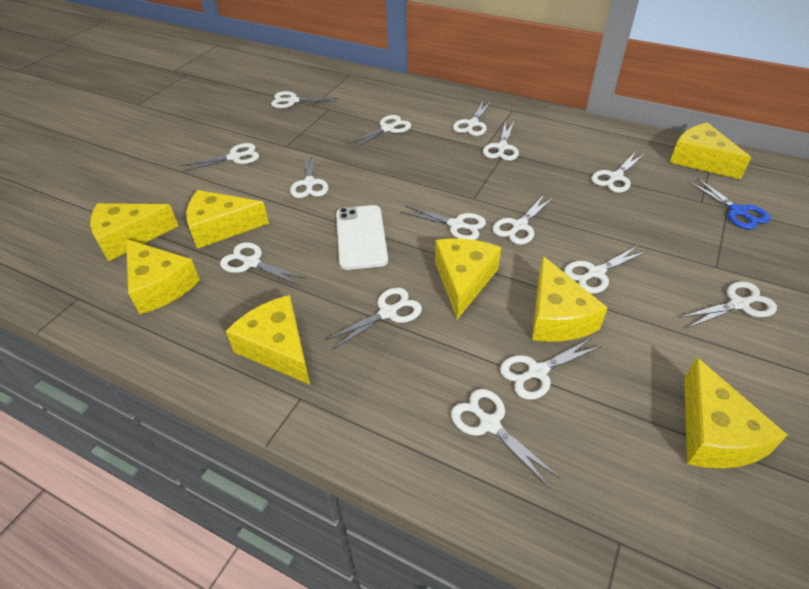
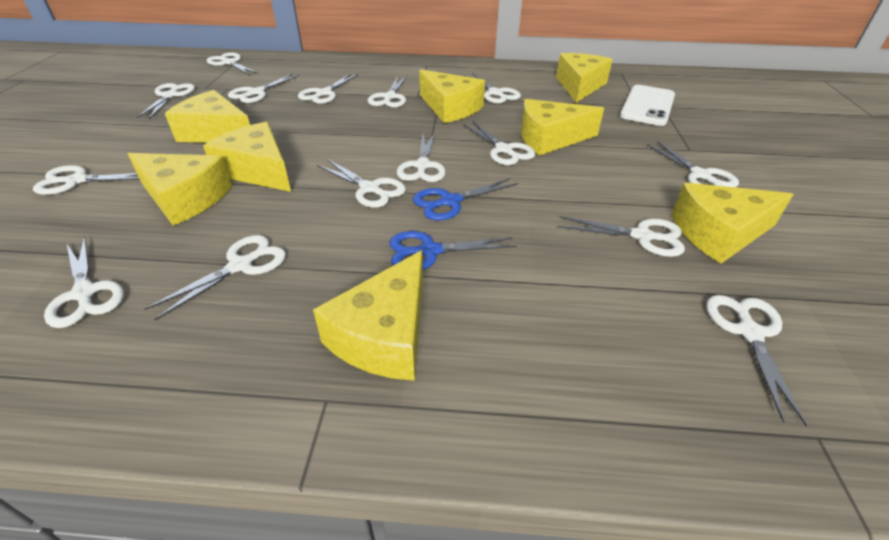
blue scissors: 1 -> 2

